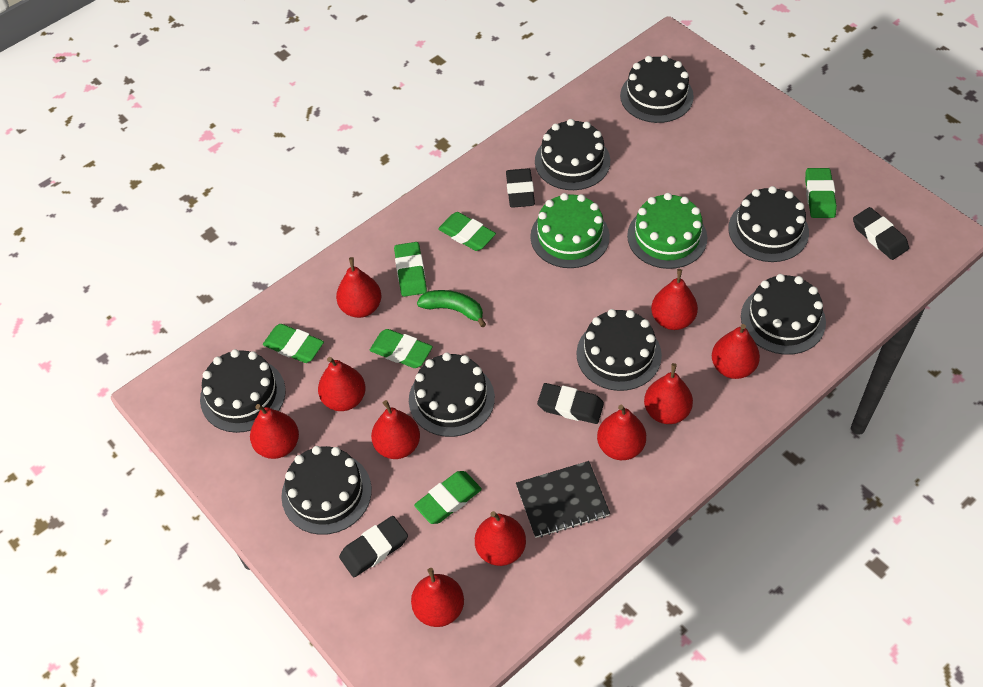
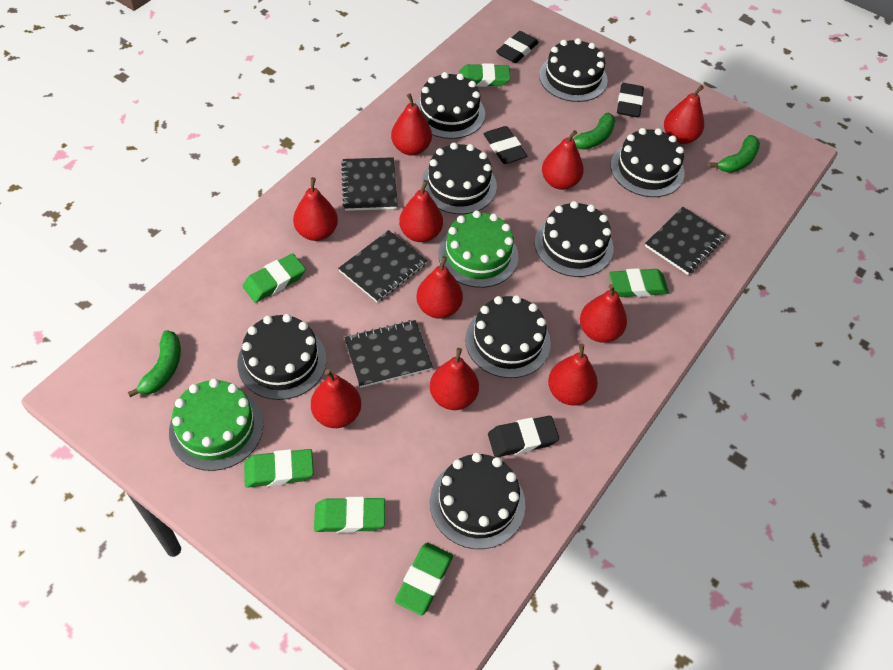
black notebook: 1 -> 4
green banana: 1 -> 3

